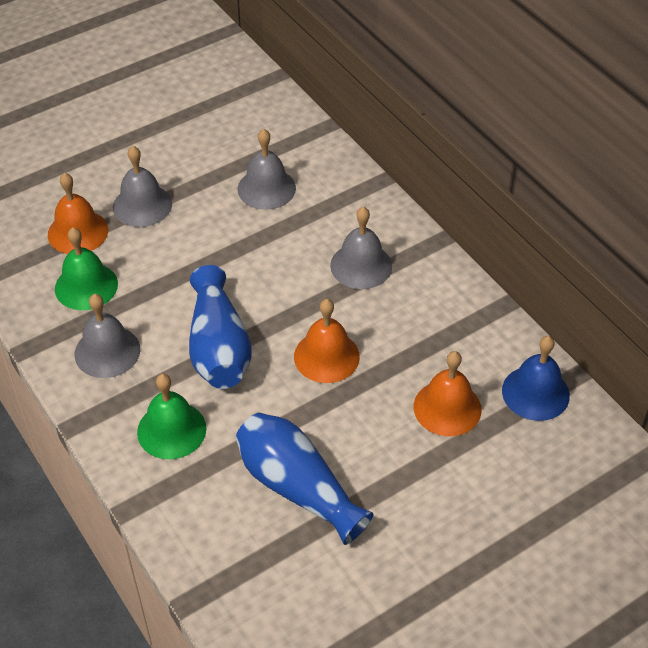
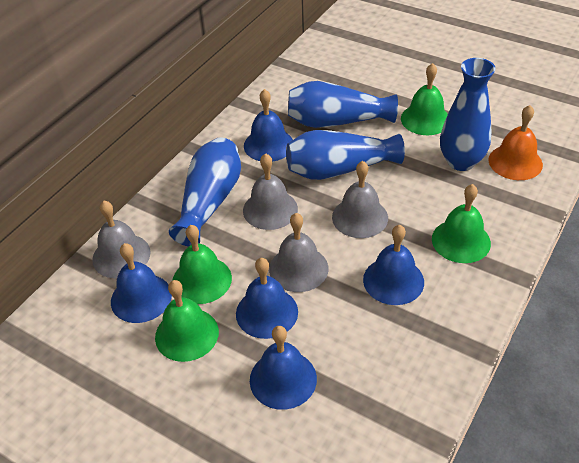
blue bell: 1 -> 5
blue vase: 2 -> 4
green bell: 2 -> 4
orange bell: 3 -> 1

